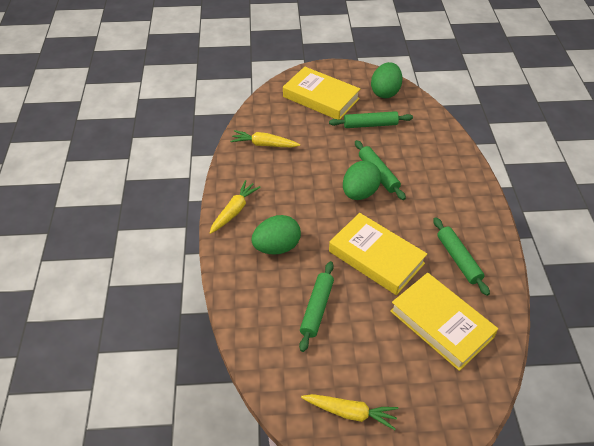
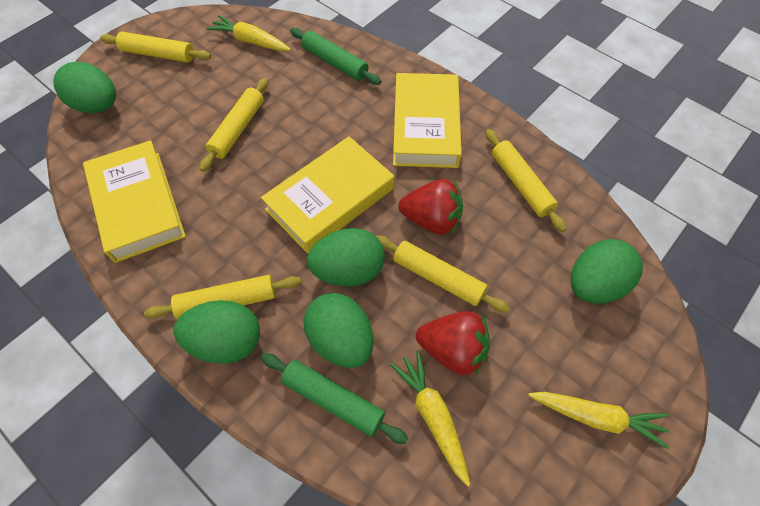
green egg: 3 -> 5
green rolling pin: 4 -> 2
red strawberry: 0 -> 2
yellow rolling pin: 0 -> 5

